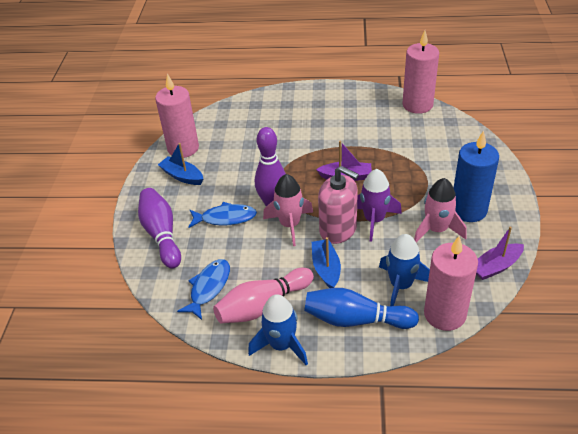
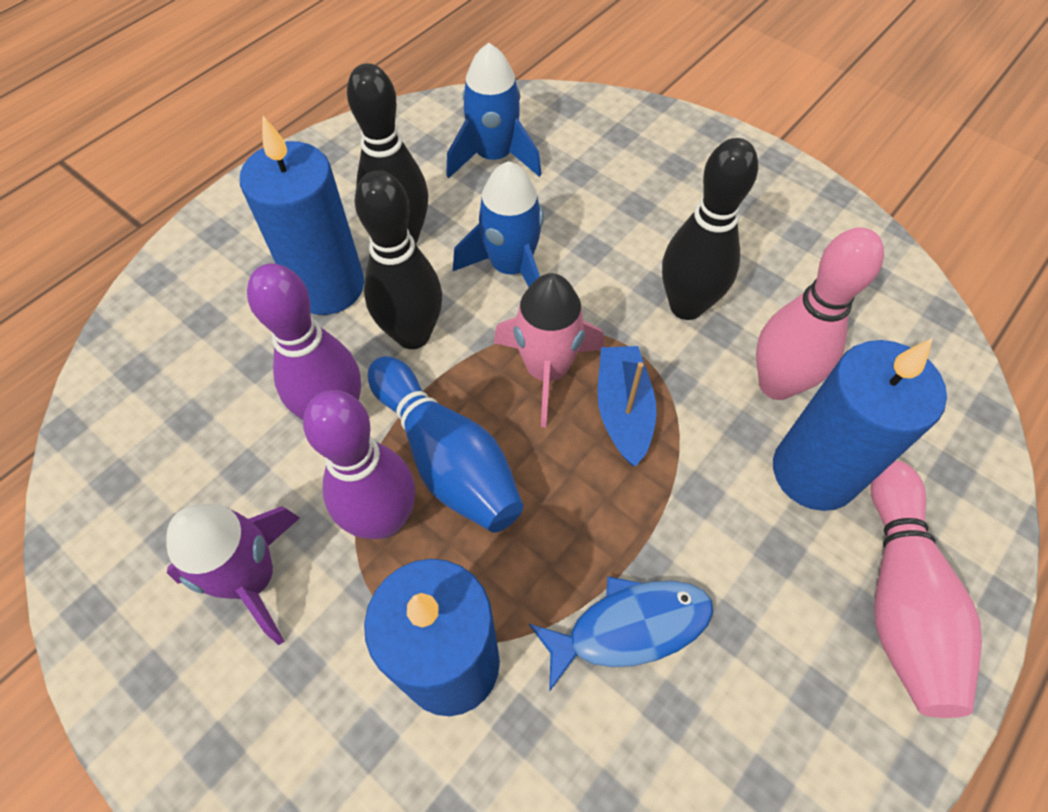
black bowling pin: 0 -> 3
blue boat: 2 -> 1
blue candle: 1 -> 3
blue fish: 2 -> 1
pink bowling pin: 1 -> 2
pink candle: 3 -> 0
pink rocket: 2 -> 1
pink soap dispenser: 1 -> 0
purple boat: 2 -> 0

